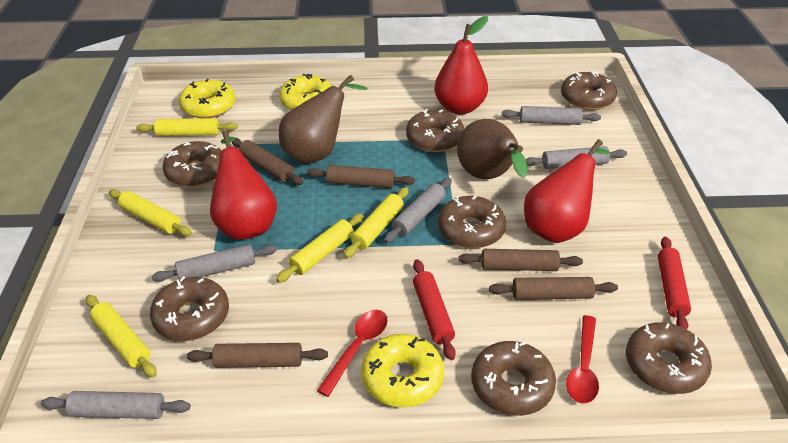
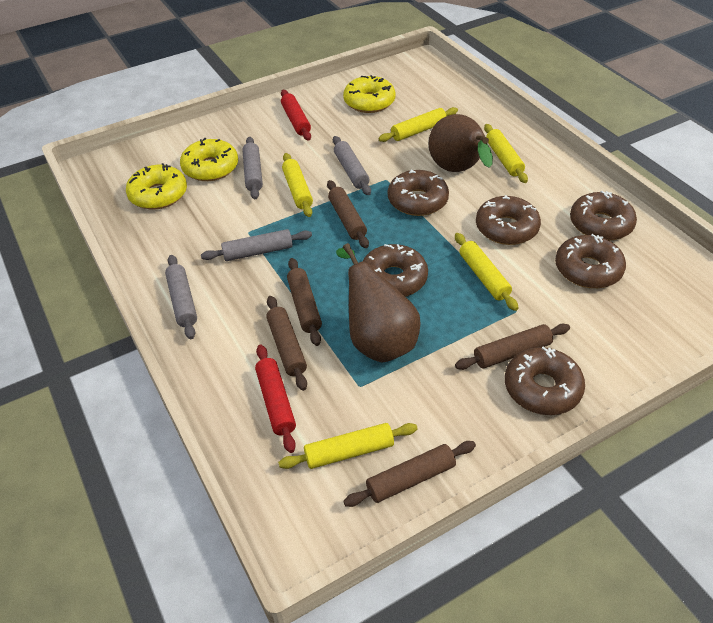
brown donut: 7 -> 6
grey rolling pin: 5 -> 4
red pear: 3 -> 0
red spoon: 2 -> 0

